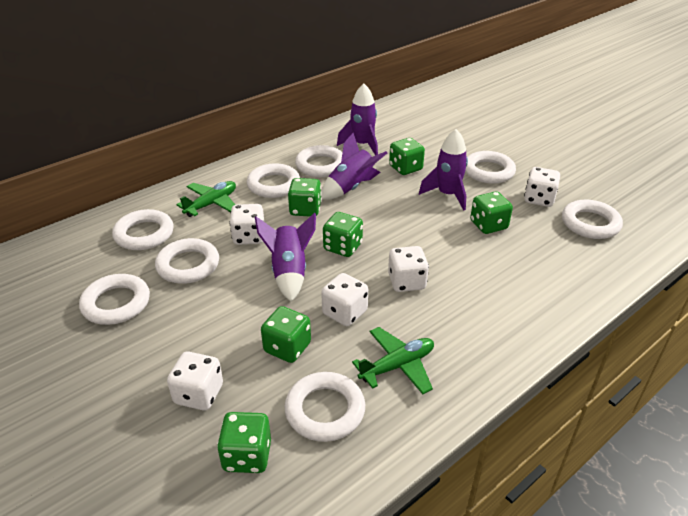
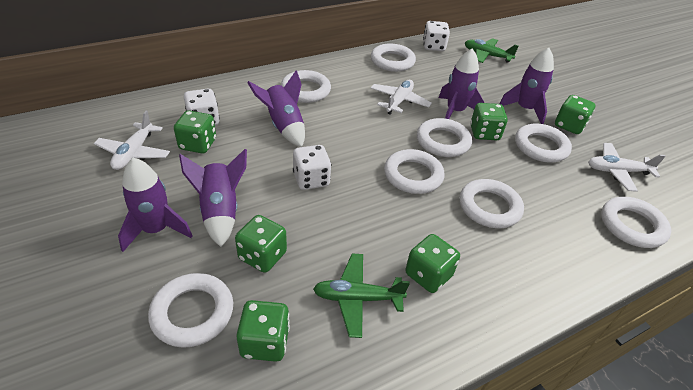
purple rocket: 4 -> 5
white dice: 5 -> 3
white plane: 0 -> 3

